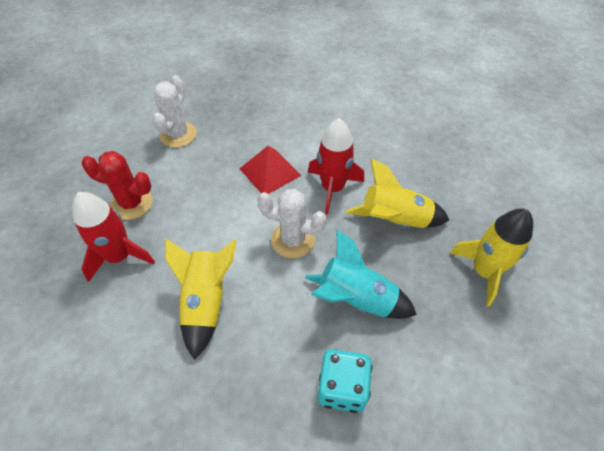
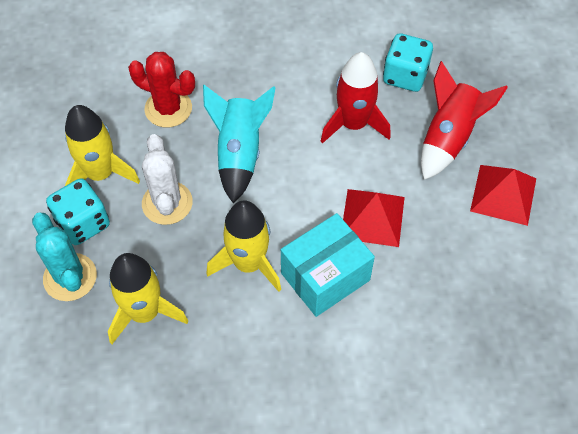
red pyramid: 1 -> 2
turquoise box: 0 -> 1
turquoise cactus: 0 -> 1
turquoise dice: 1 -> 2
white cactus: 2 -> 1

